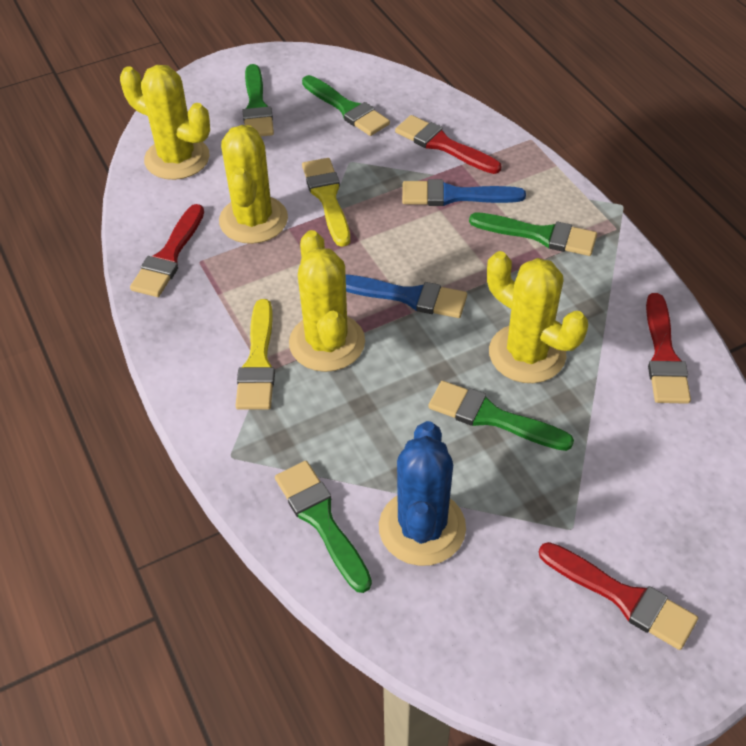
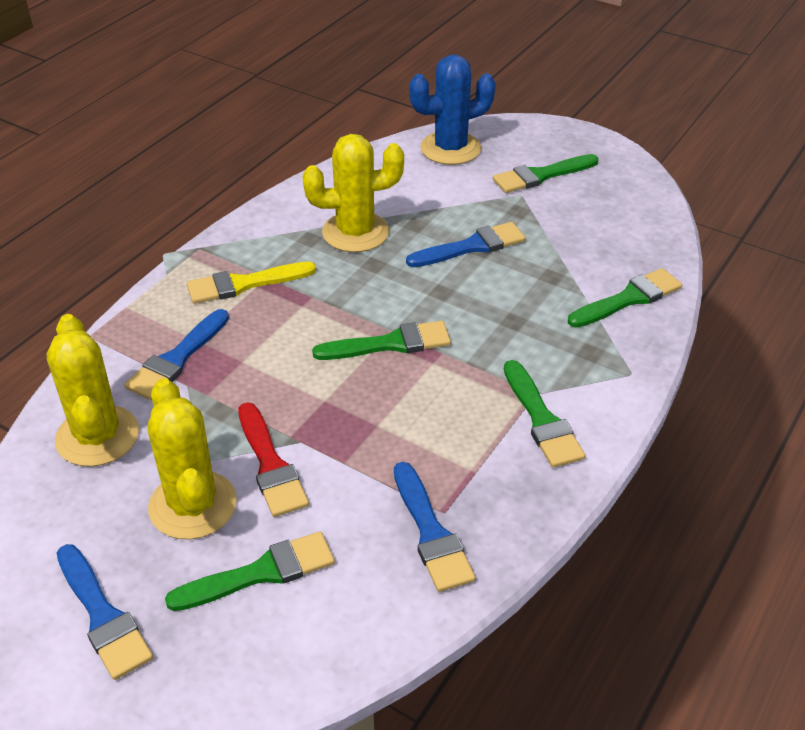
blue brush: 2 -> 4
red brush: 4 -> 1
yellow brush: 2 -> 1
yellow cactus: 4 -> 3

